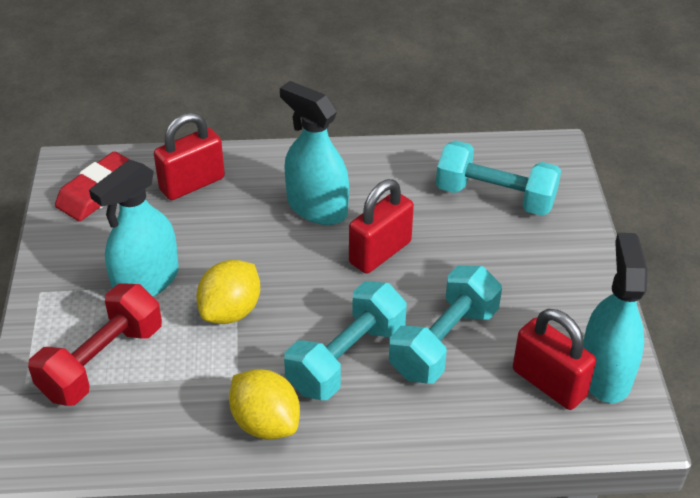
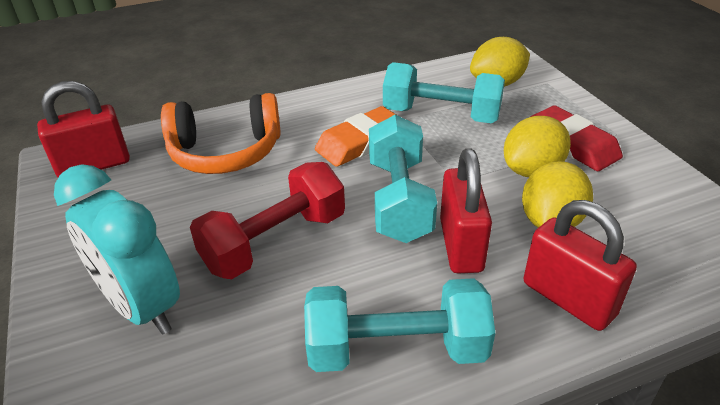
orange eraser: 0 -> 1
orange headphones: 0 -> 1
turquoise clock: 0 -> 1
turquoise spray bottle: 3 -> 0
yellow lemon: 2 -> 3

